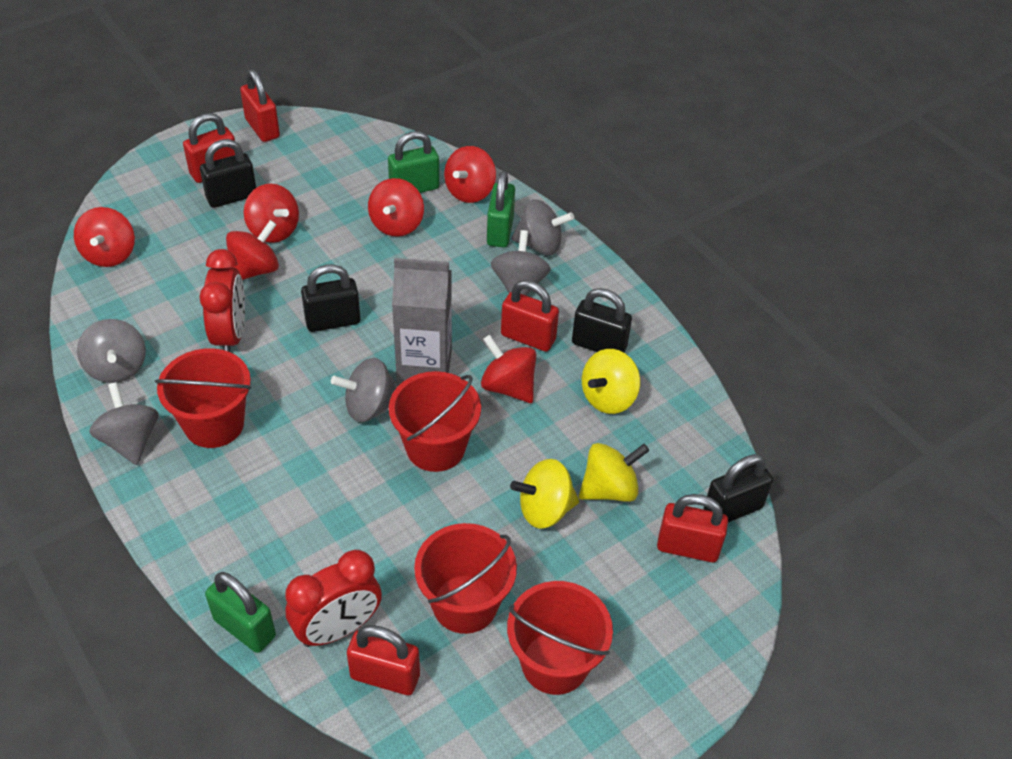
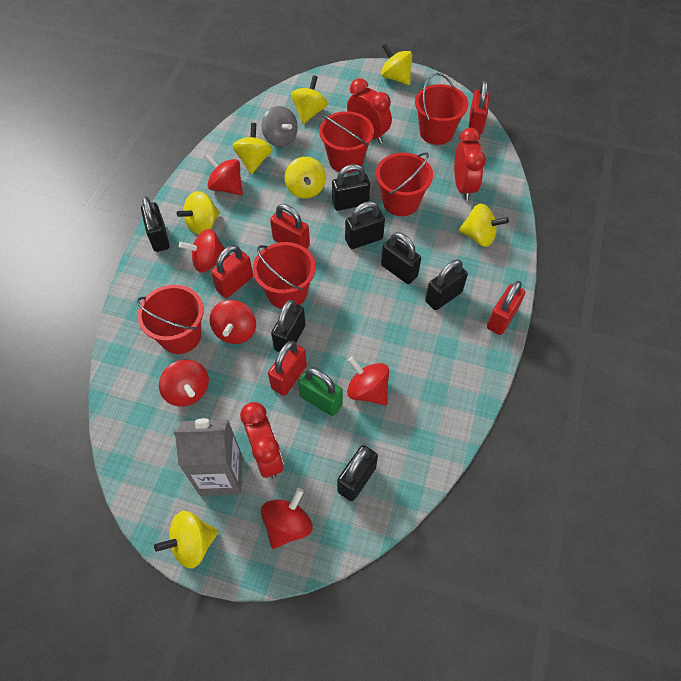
black padlock: 4 -> 7
green padlock: 3 -> 1
grey spinning top: 5 -> 1
red bucket: 4 -> 5
red clock: 2 -> 3
yellow spinning top: 3 -> 7

